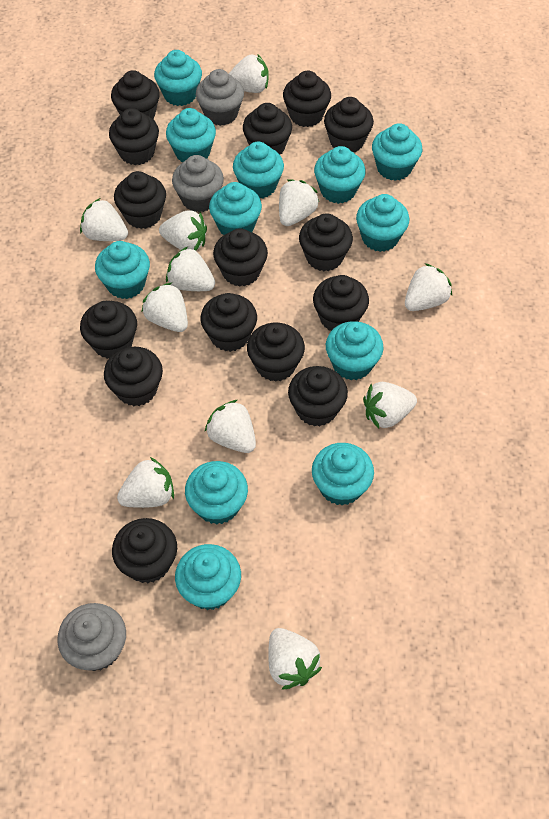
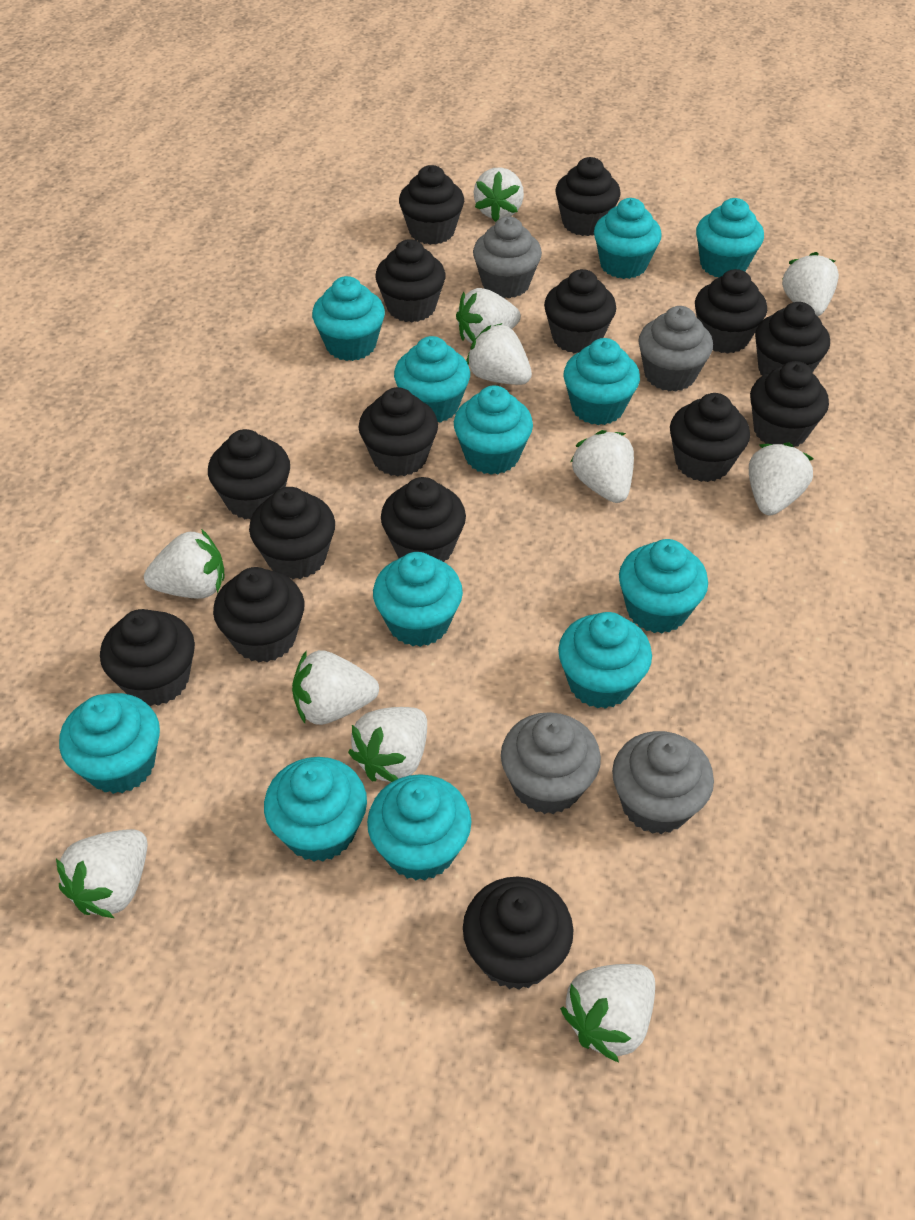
grey cupcake: 3 -> 4

